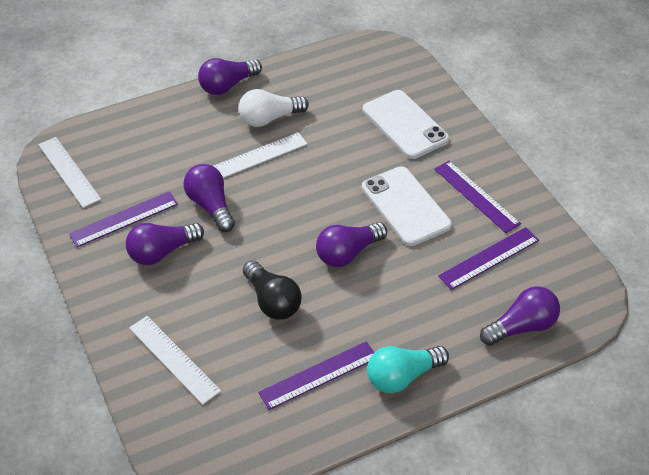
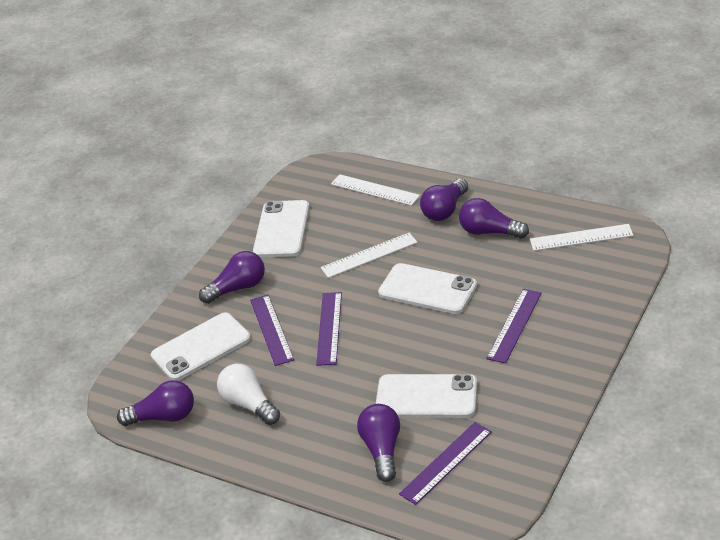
black light bulb: 1 -> 0
turquoise light bulb: 1 -> 0
white phone: 2 -> 4

